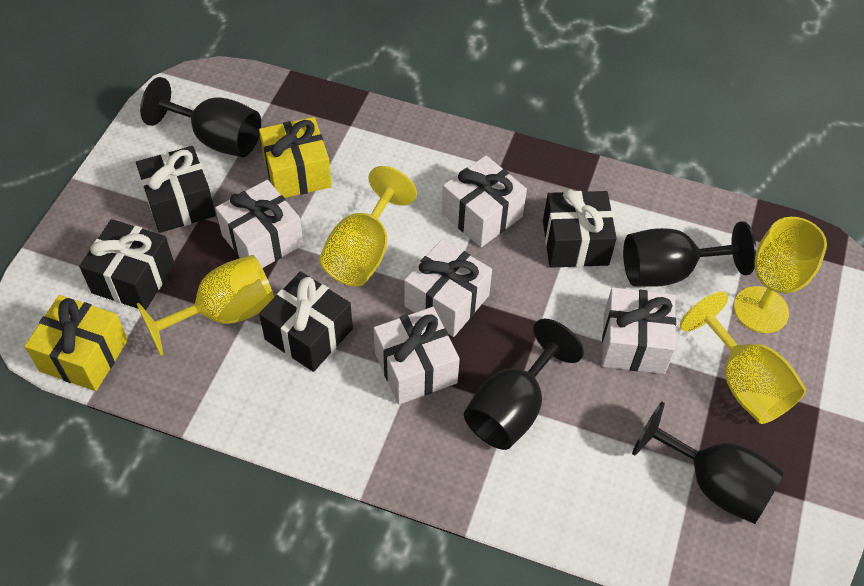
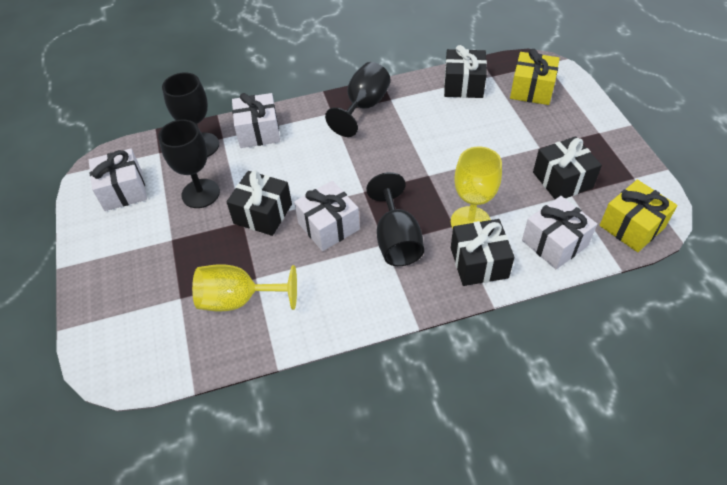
white gift: 5 -> 4
yellow goblet: 4 -> 2

